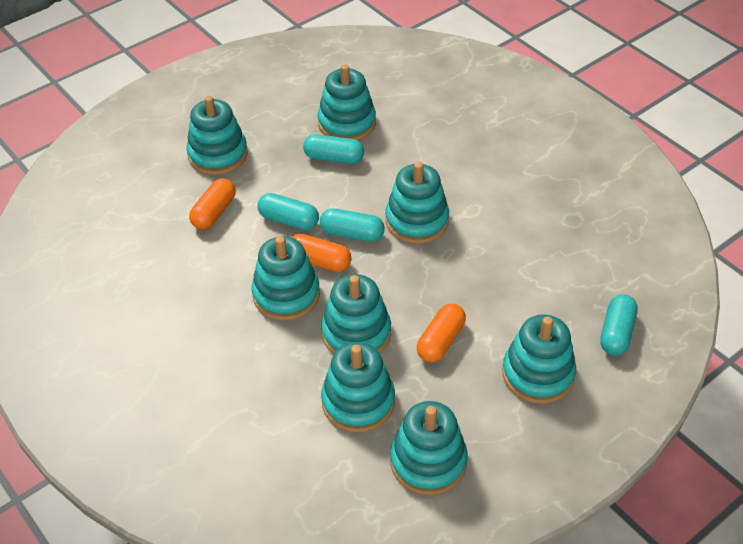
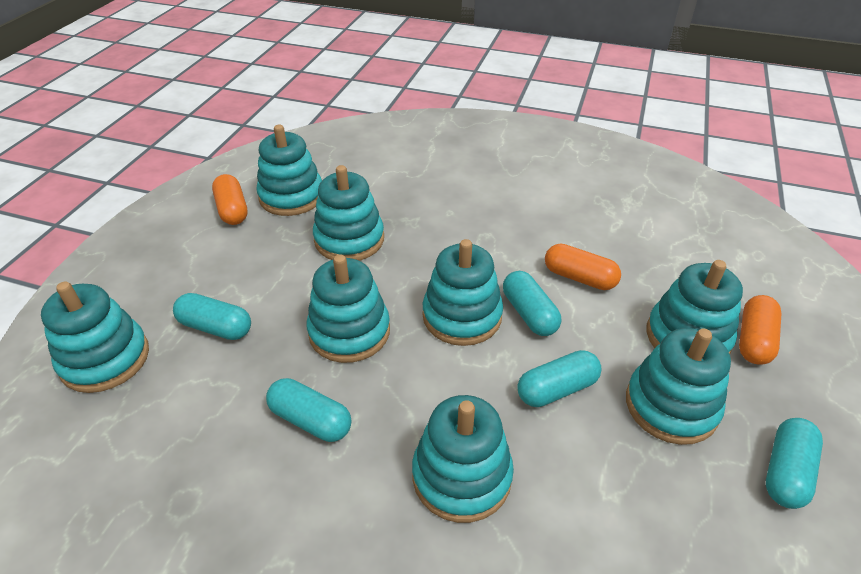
turquoise capsule: 4 -> 5

